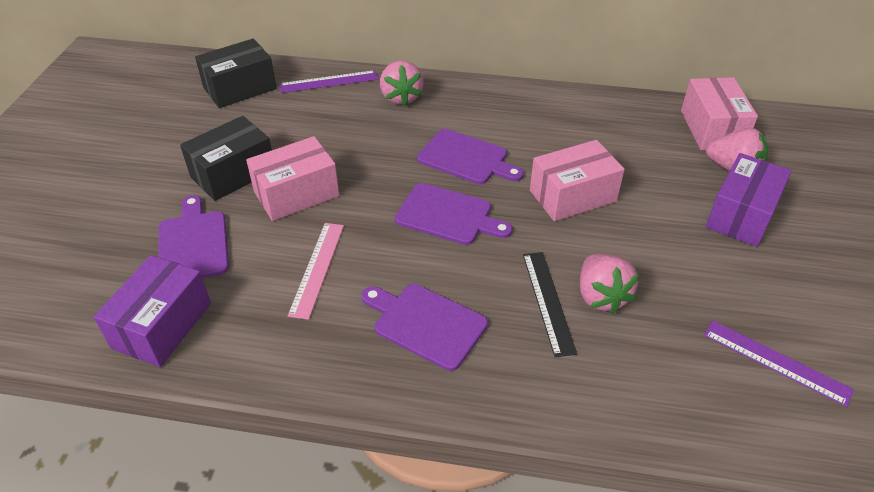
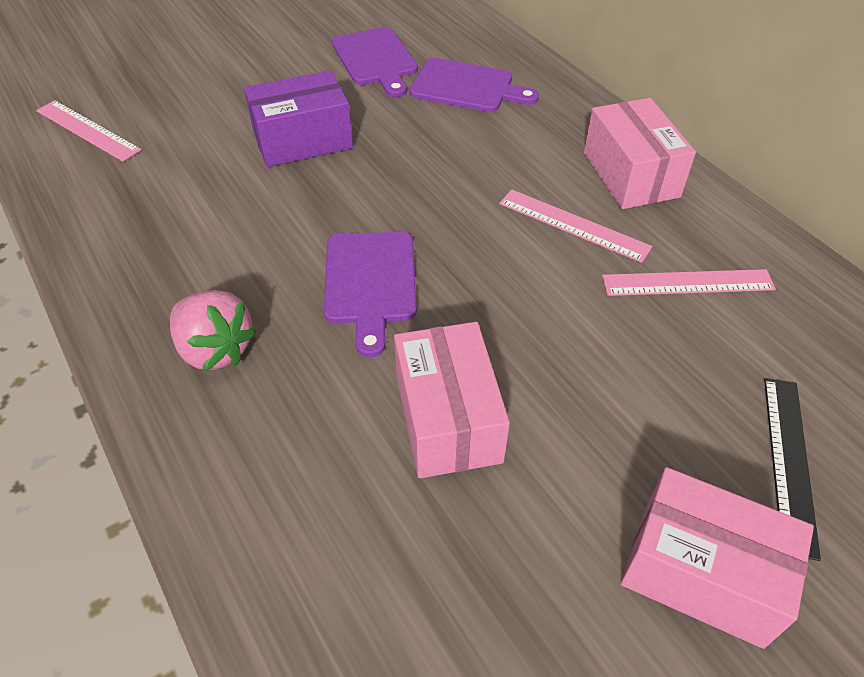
black box: 2 -> 0
pink ruler: 1 -> 3
pink strawberry: 3 -> 1
purple box: 2 -> 1
purple cutting board: 4 -> 3
purple ruler: 2 -> 0

